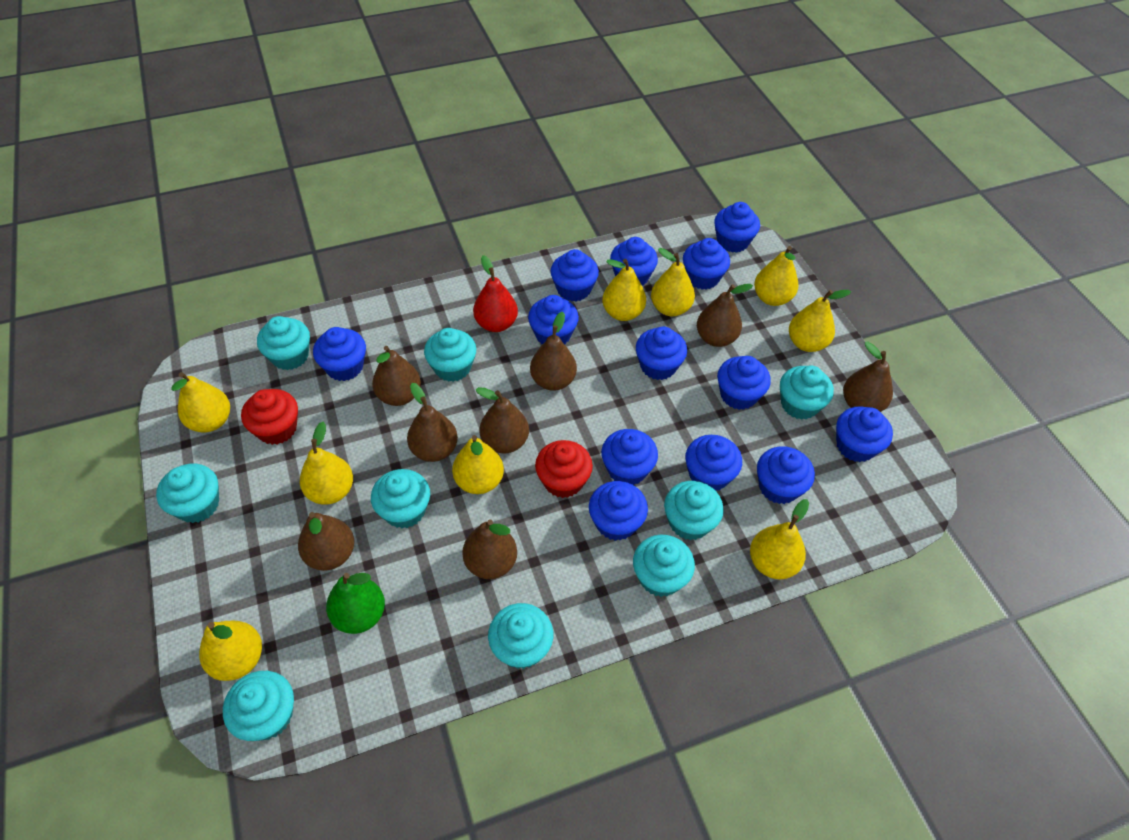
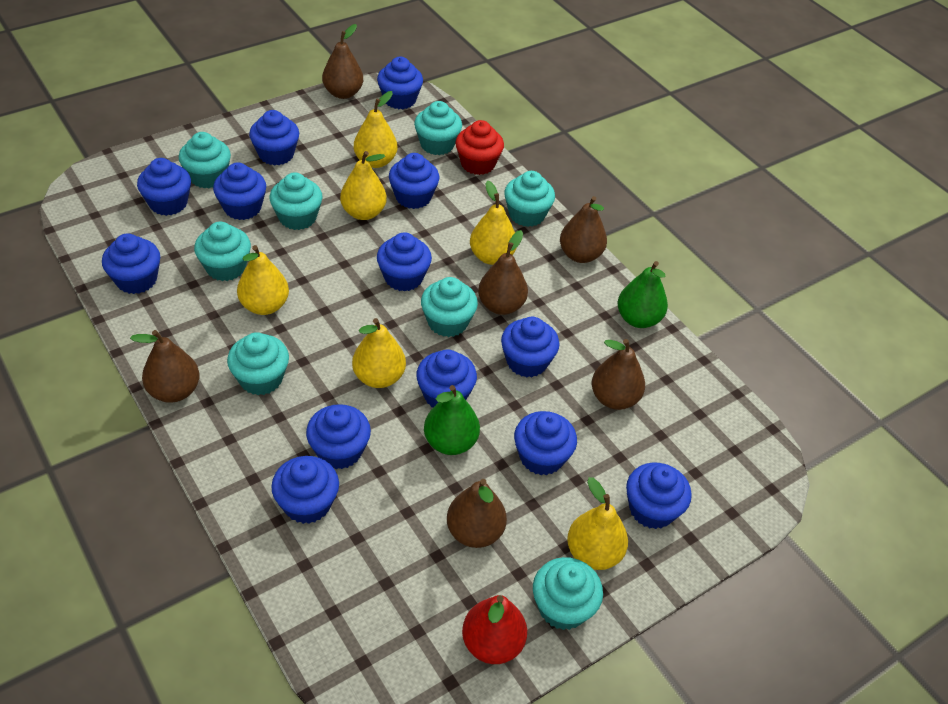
brown pear: 8 -> 6
green pear: 1 -> 2
red cupcake: 2 -> 1
turquoise cupcake: 9 -> 8
yellow pear: 9 -> 6

